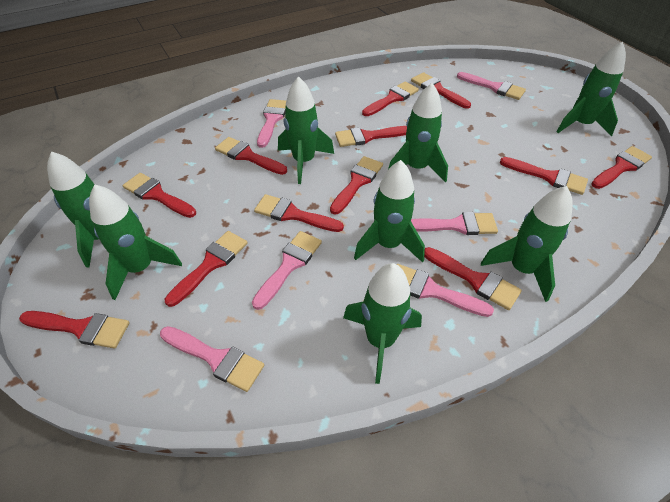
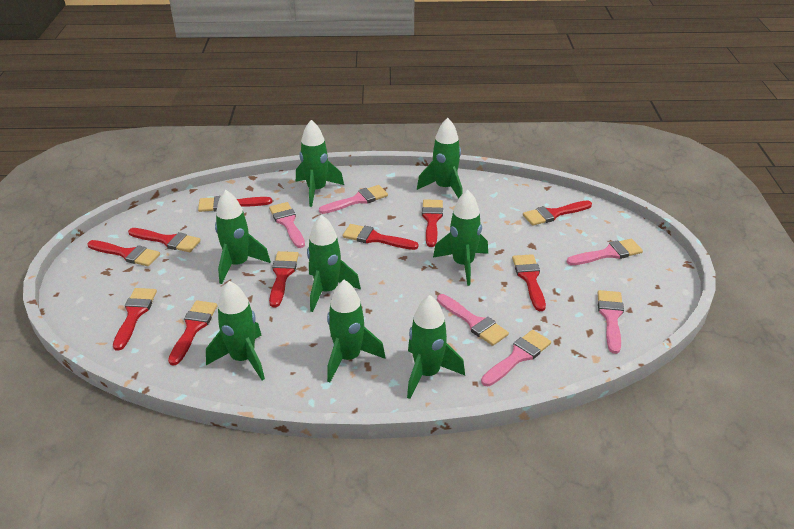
red brush: 12 -> 10

